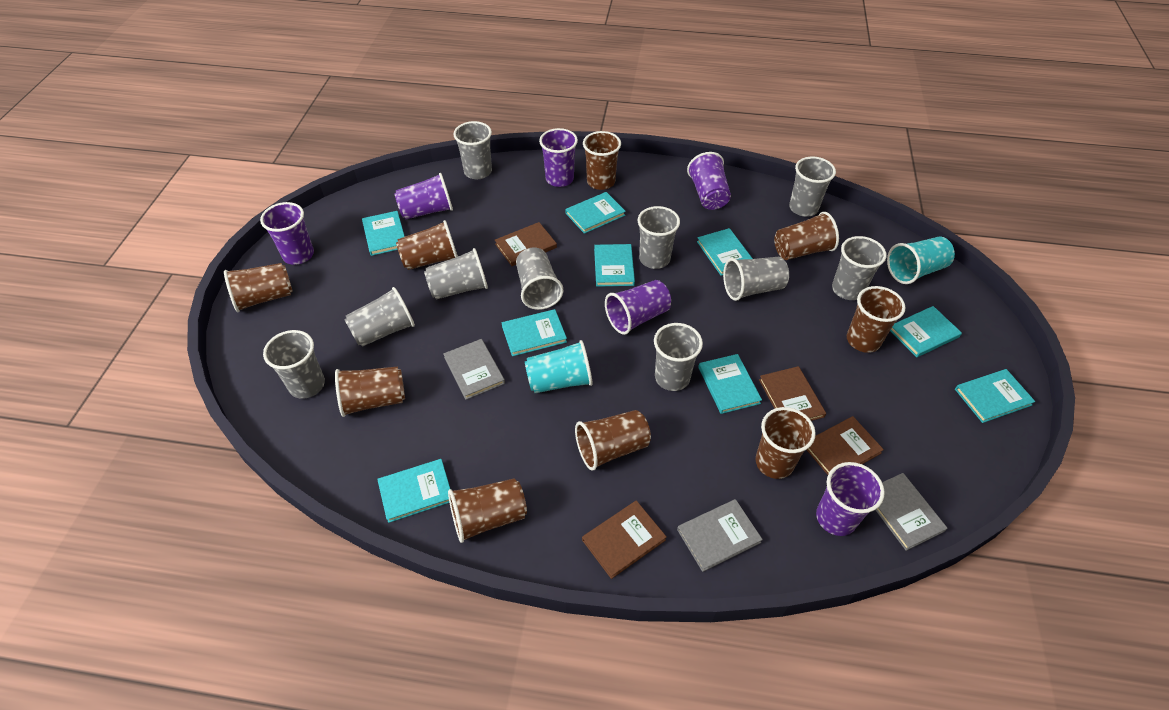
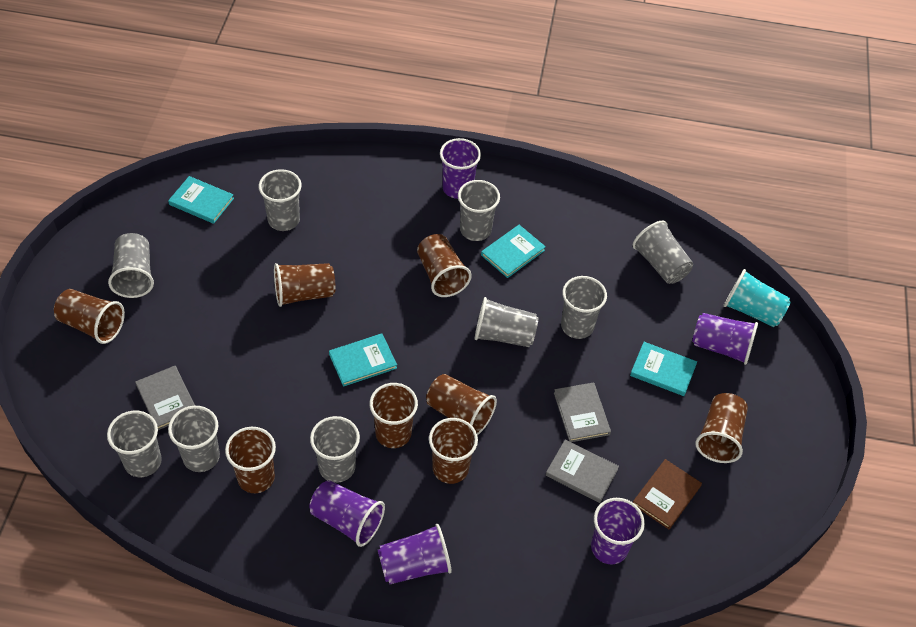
brown book: 4 -> 1
brown cup: 9 -> 8
grey cup: 10 -> 9
purple cup: 6 -> 5
turquoise book: 9 -> 4
turquoise cup: 2 -> 1

